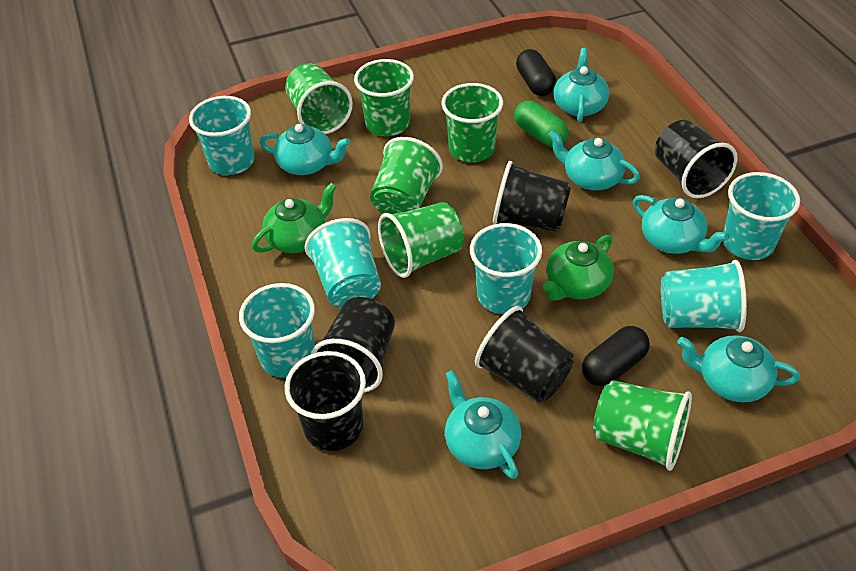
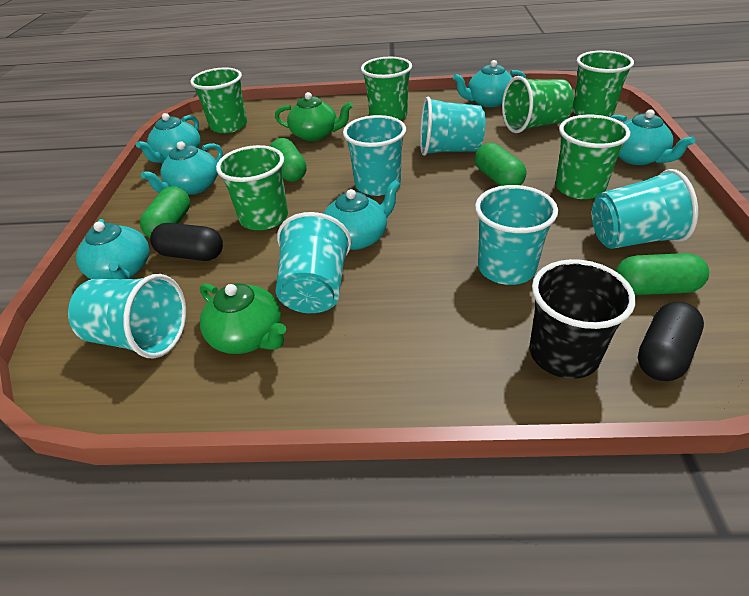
black cup: 5 -> 1
green capsule: 1 -> 4

